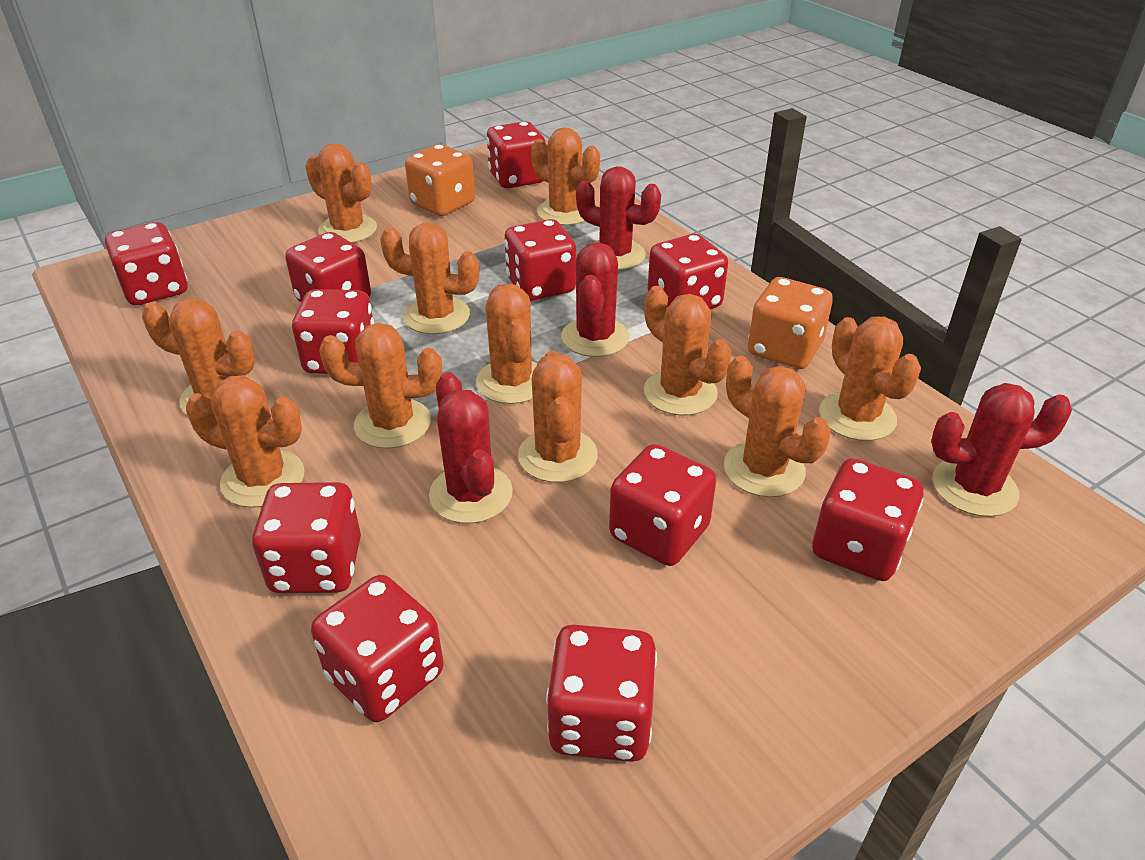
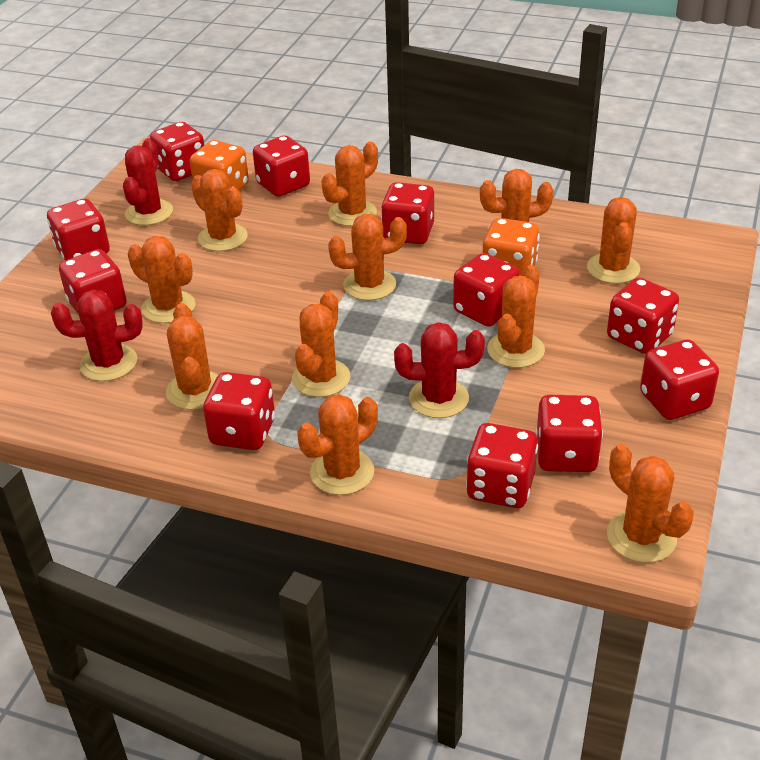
red cactus: 4 -> 3

